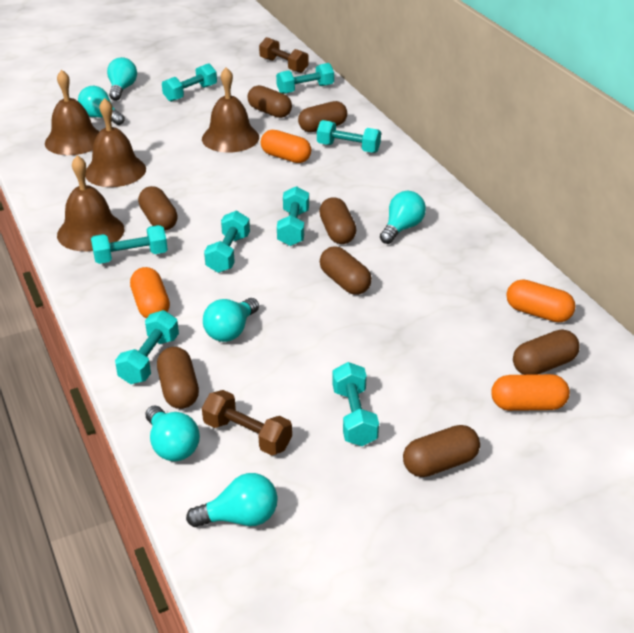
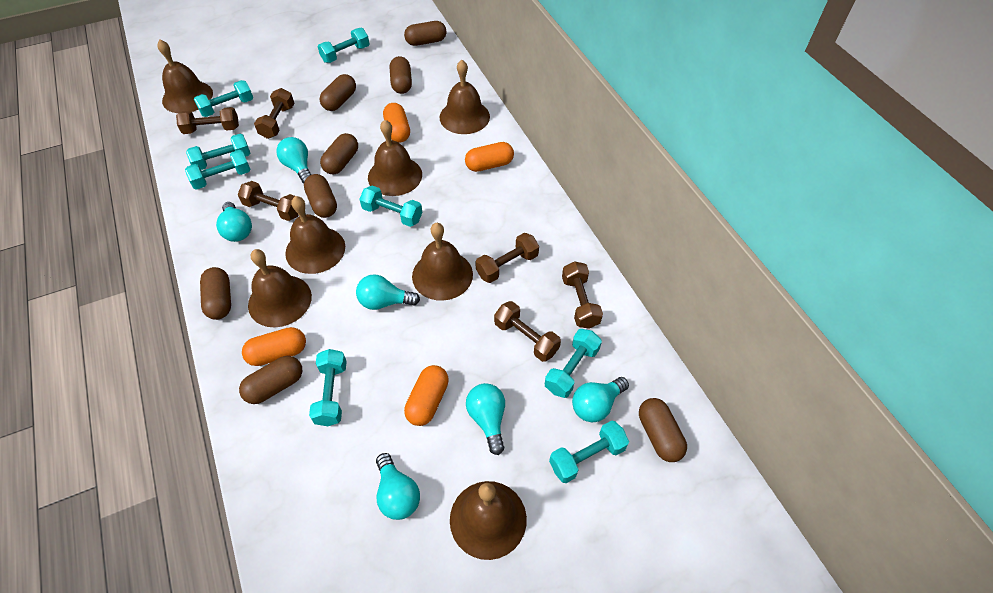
brown bell: 4 -> 7
brown dumbbell: 2 -> 6

